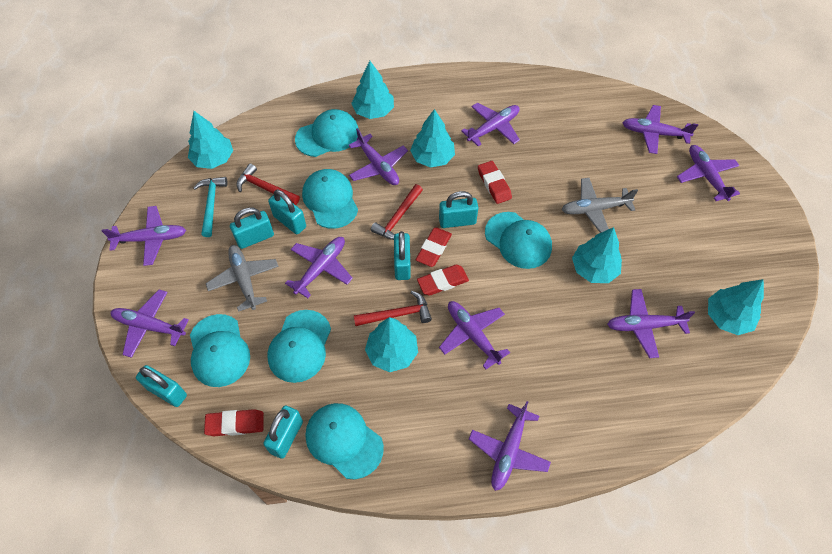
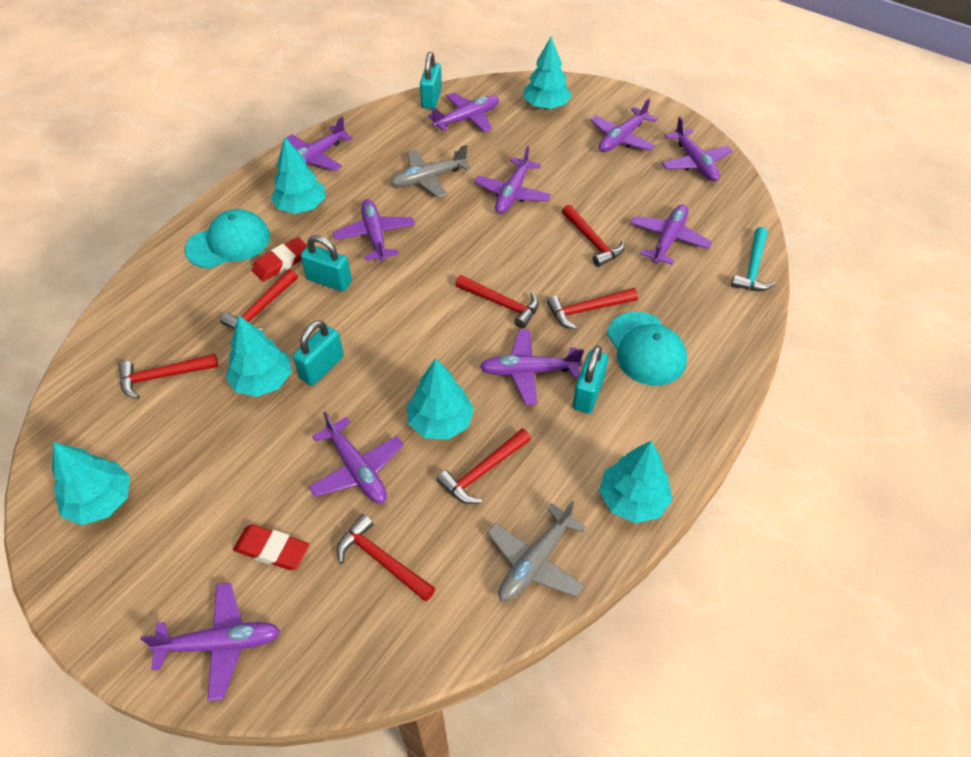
red eraser: 4 -> 2
red hammer: 3 -> 7
turquoise cap: 6 -> 2
turquoise padlock: 6 -> 4

